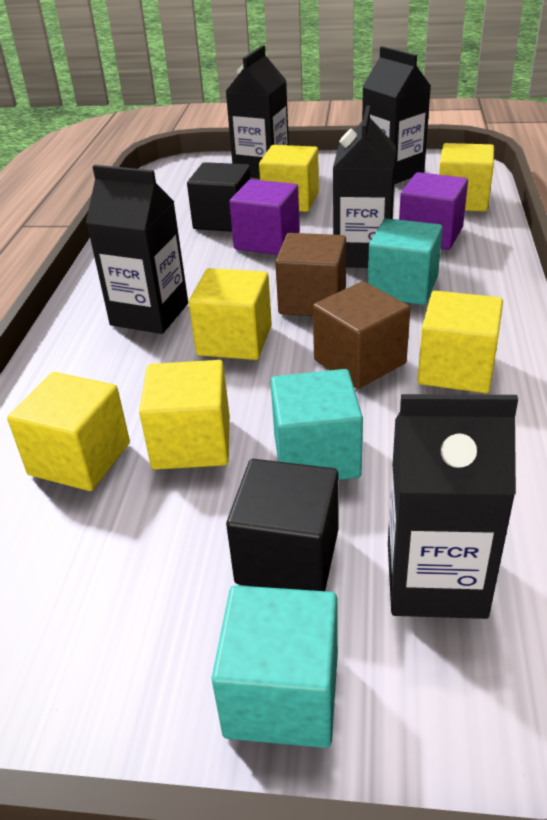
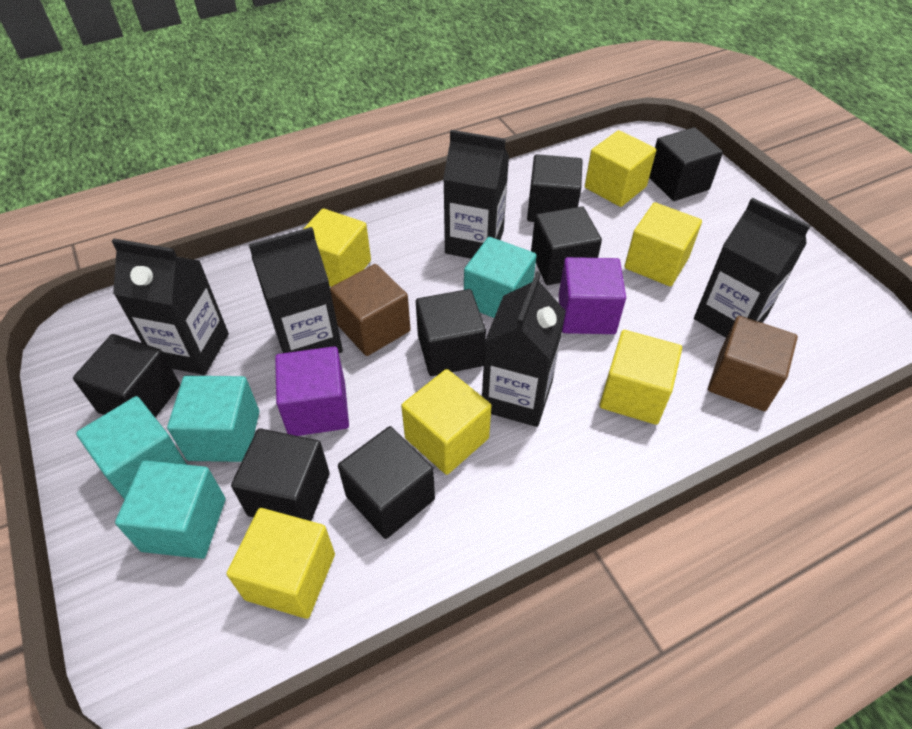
black cube: 2 -> 7
turquoise cube: 3 -> 4

